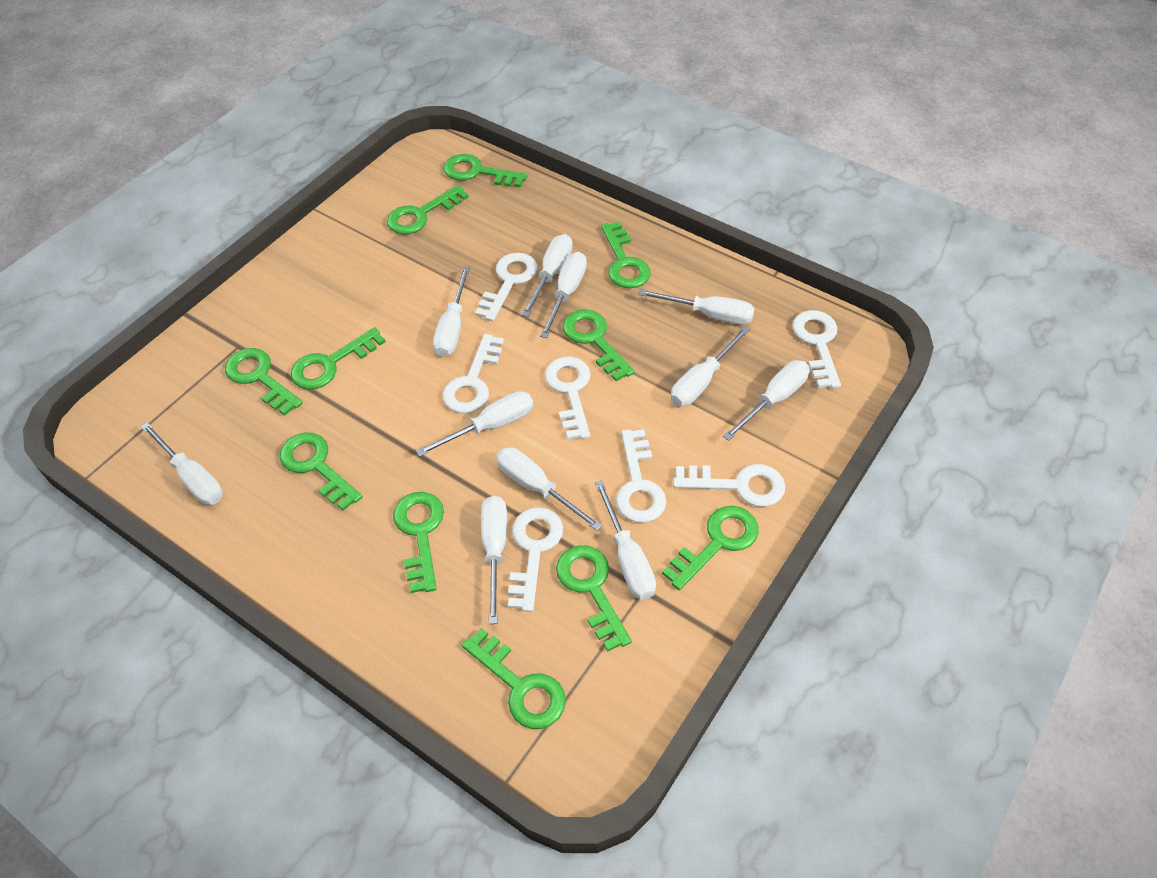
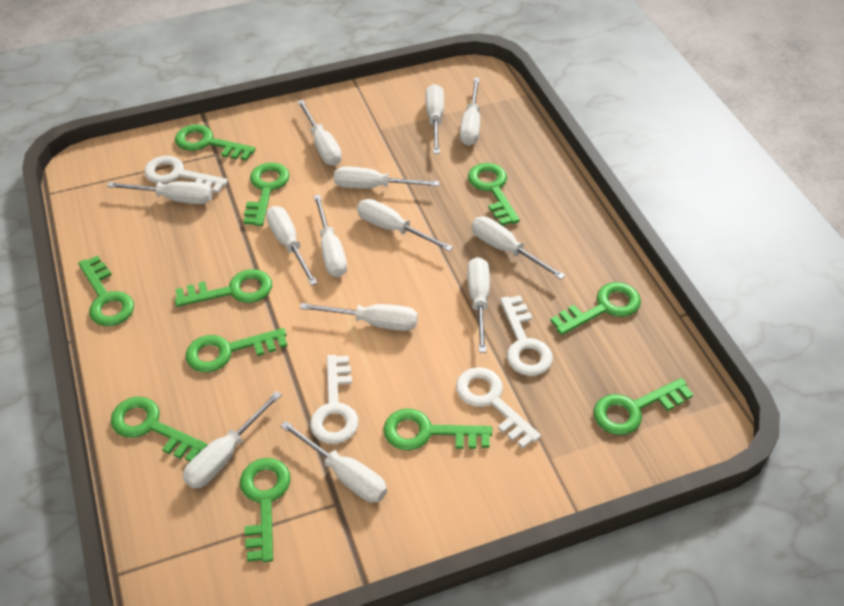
white key: 7 -> 4
white screwdriver: 11 -> 13

